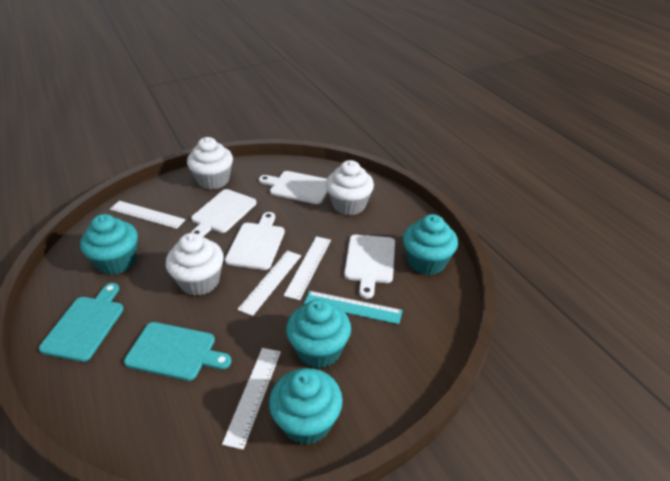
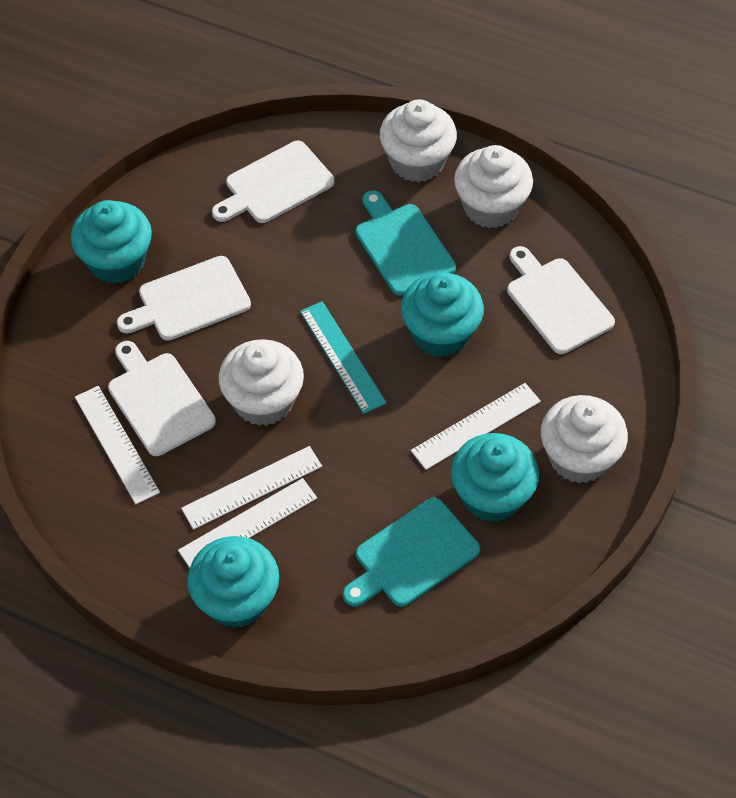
white cupcake: 3 -> 4

